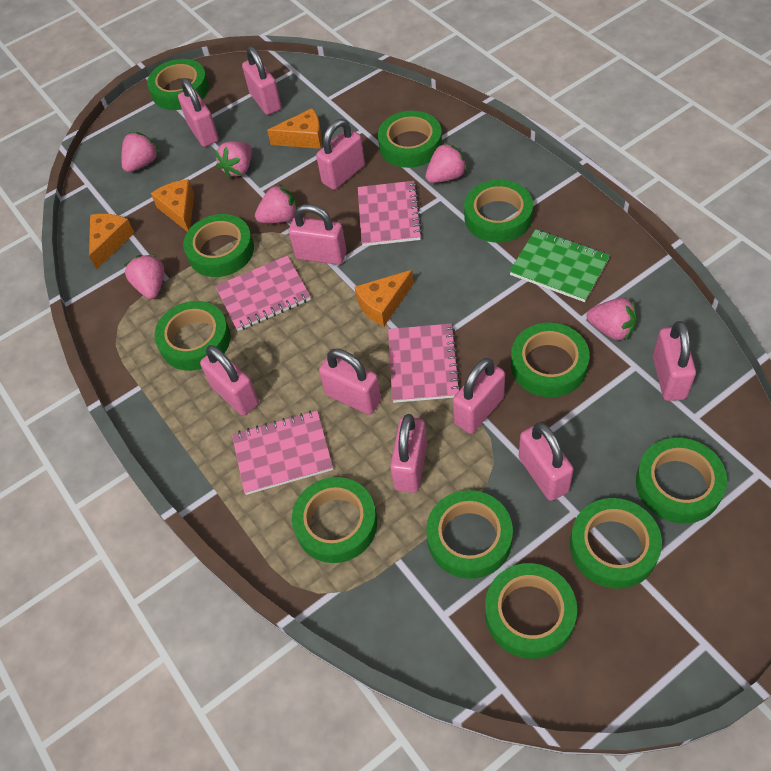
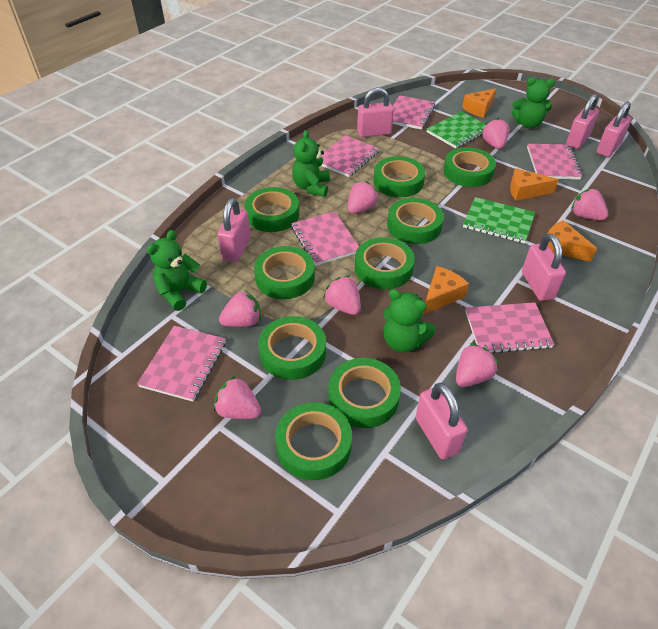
green notebook: 1 -> 2
green tape: 11 -> 9
green teddy bear: 0 -> 4
pink notebook: 4 -> 6
pink padlock: 10 -> 6
pink strawberry: 6 -> 7

